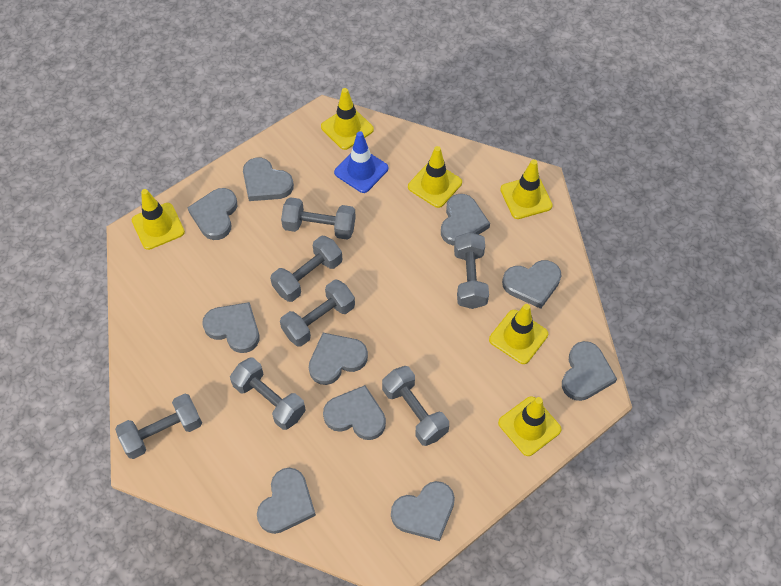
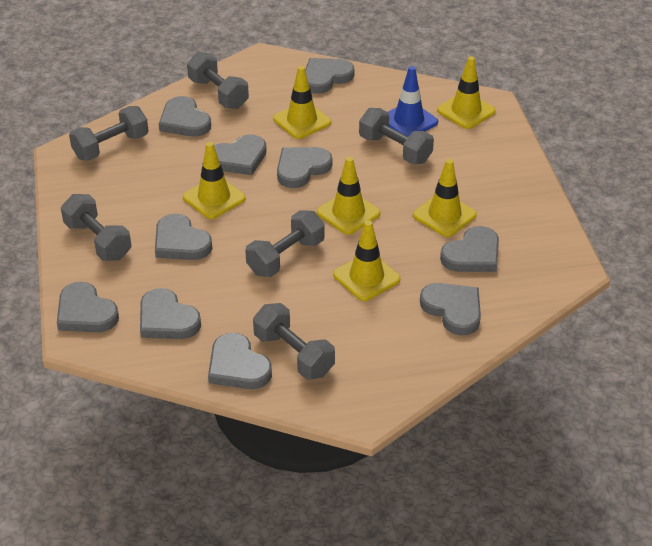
grey dumbbell: 7 -> 6

